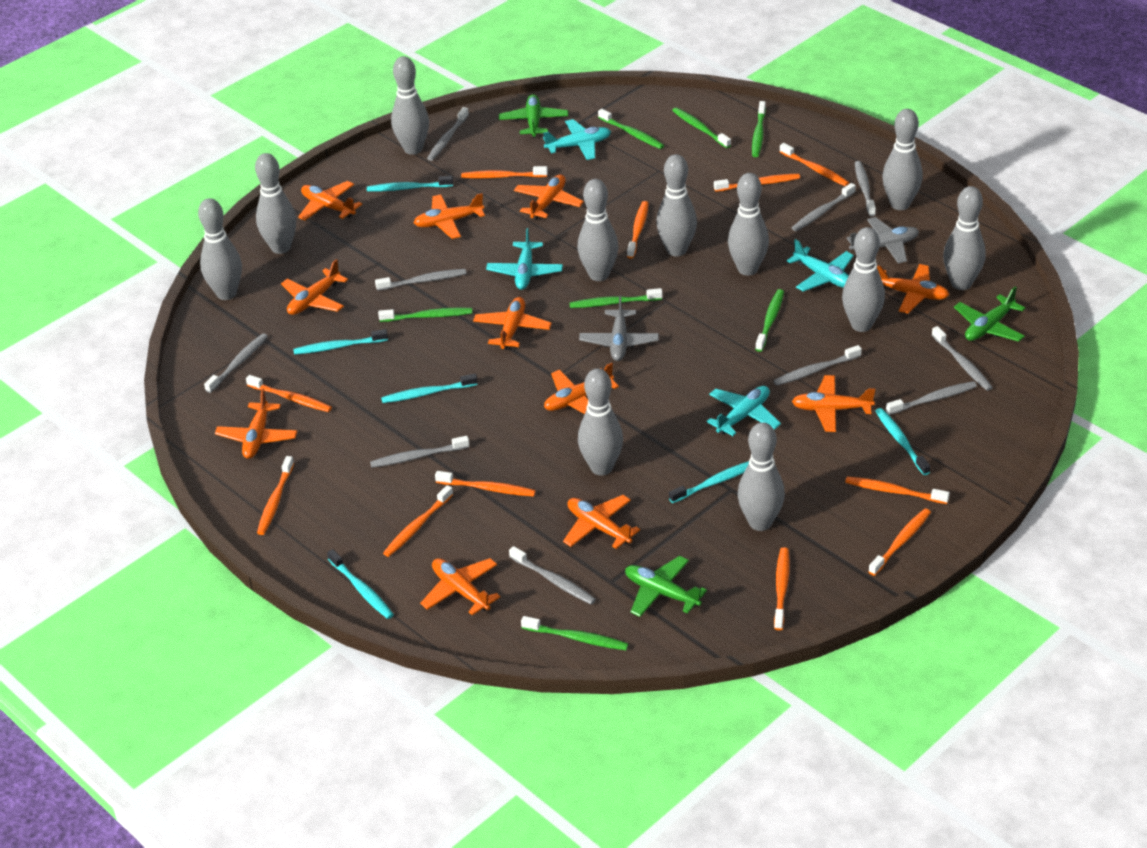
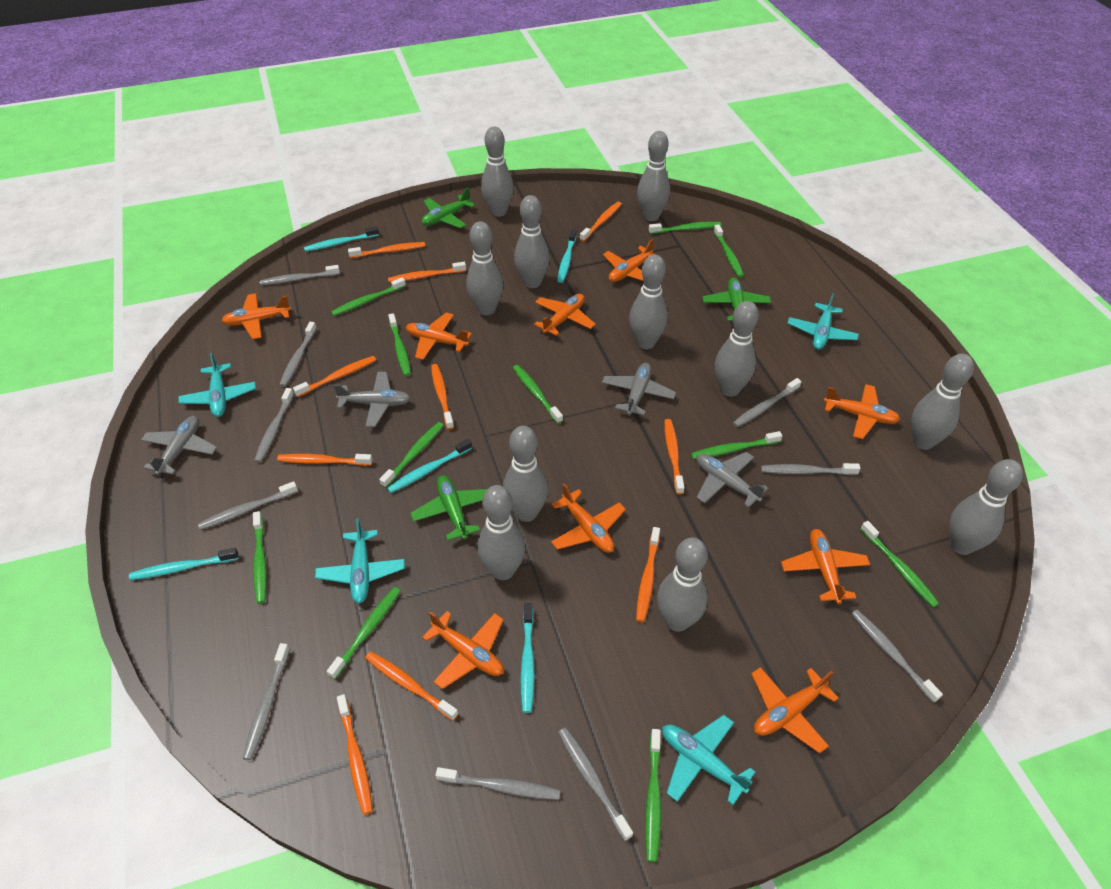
green toothbrush: 7 -> 11
grey plane: 2 -> 4
orange plane: 11 -> 9
orange toothbrush: 11 -> 10
turquoise toothbrush: 6 -> 5

